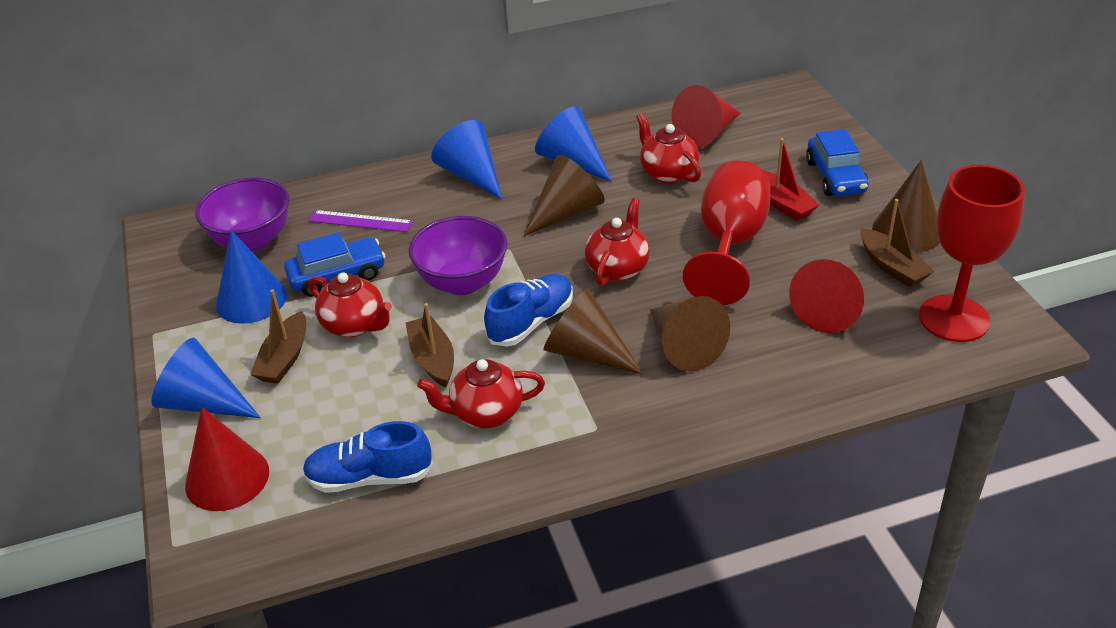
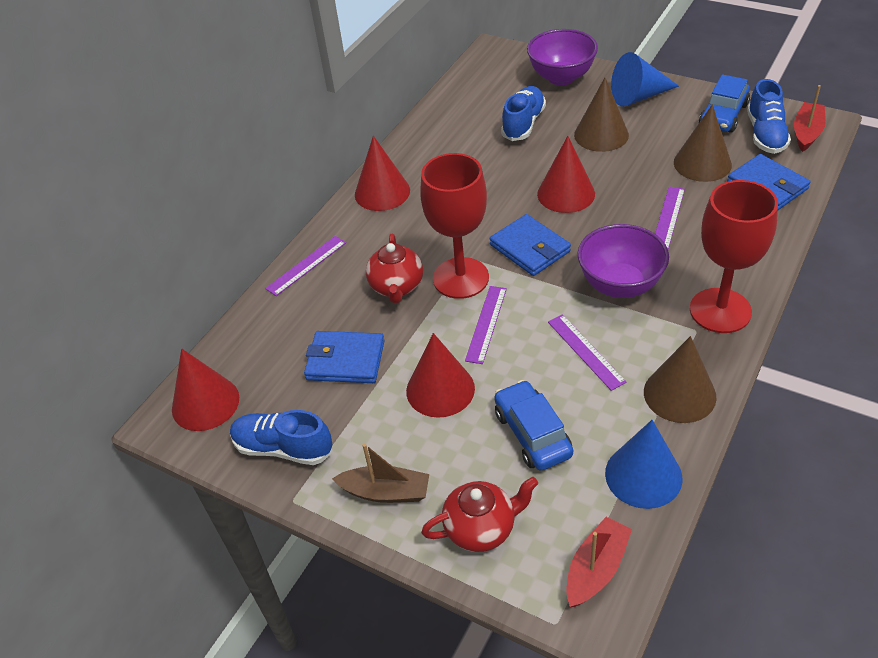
blue cone: 4 -> 2
blue shoe: 2 -> 3
blue wallet: 0 -> 3
brown boat: 3 -> 1
brown cone: 4 -> 3
purple ruler: 1 -> 4
red boat: 1 -> 2
red cone: 3 -> 4
red teapot: 4 -> 2

